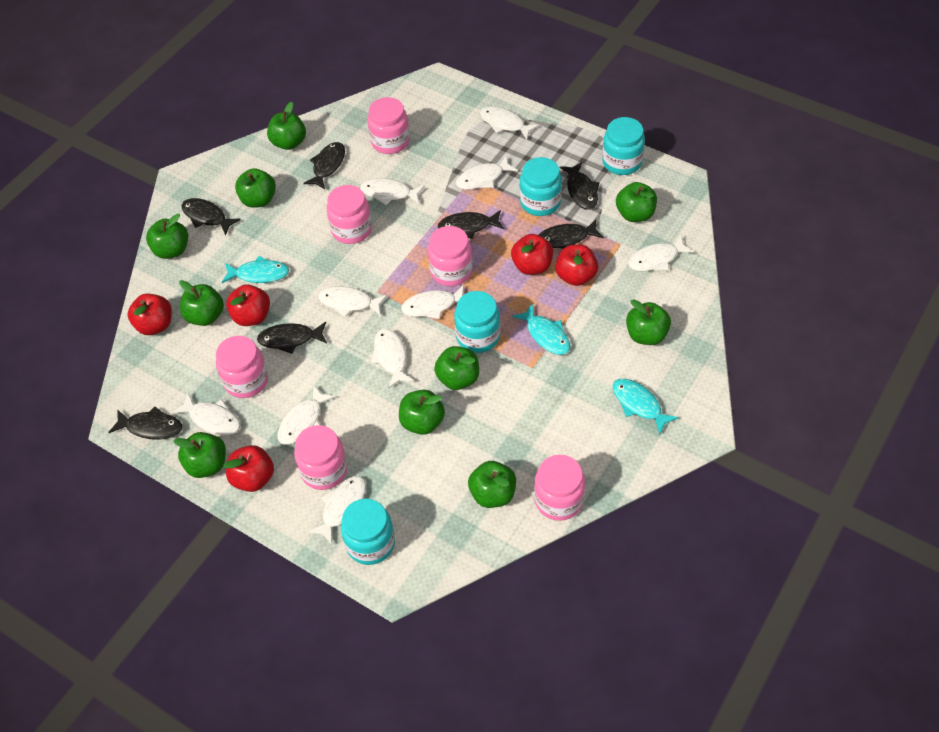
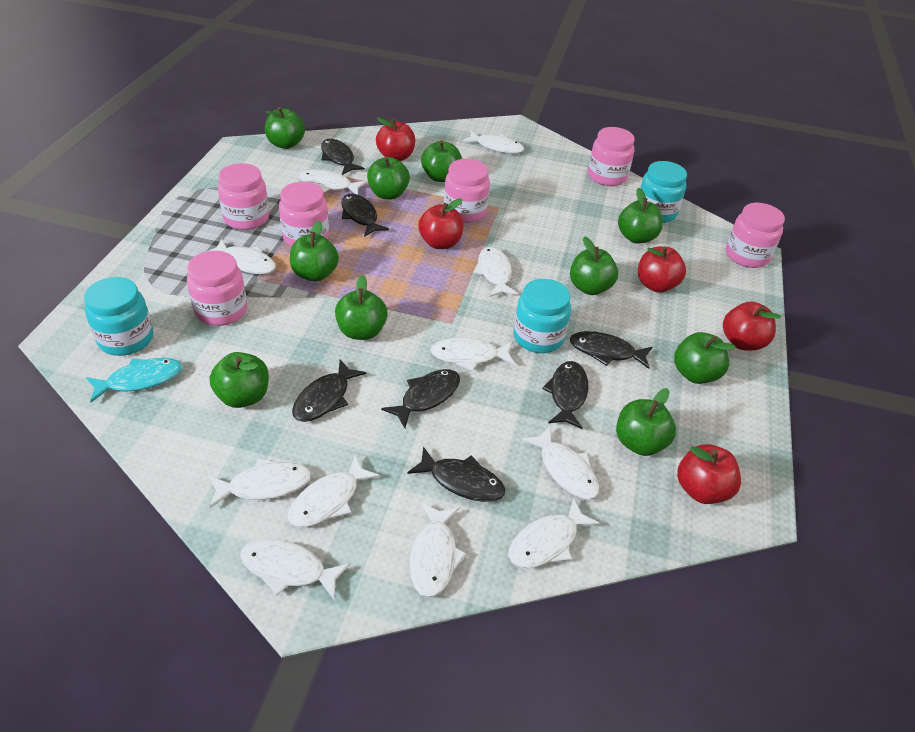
turquoise fish: 3 -> 1
turquoise jar: 4 -> 3
white fish: 10 -> 11

